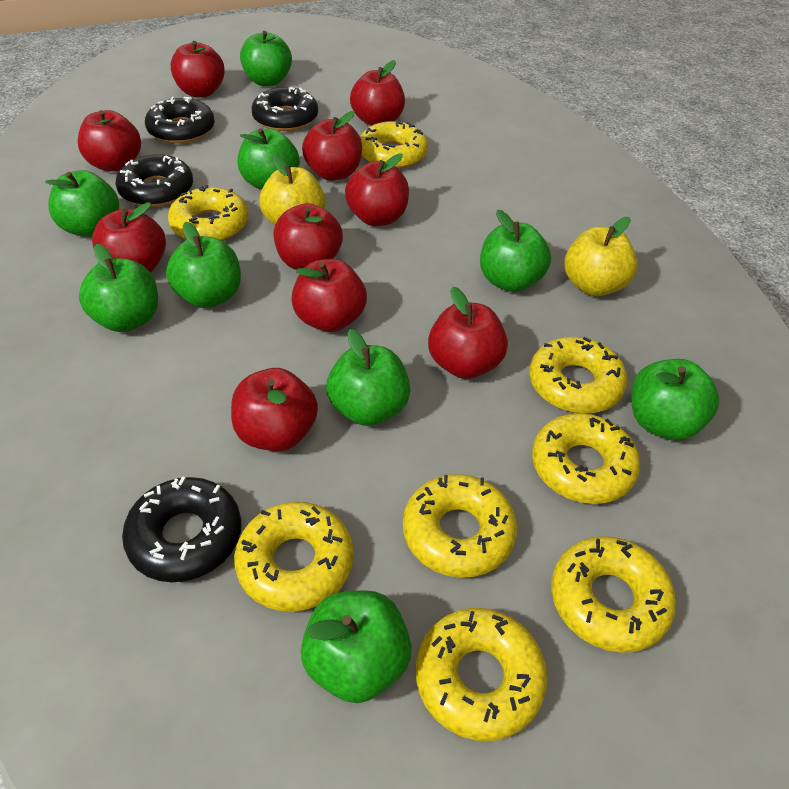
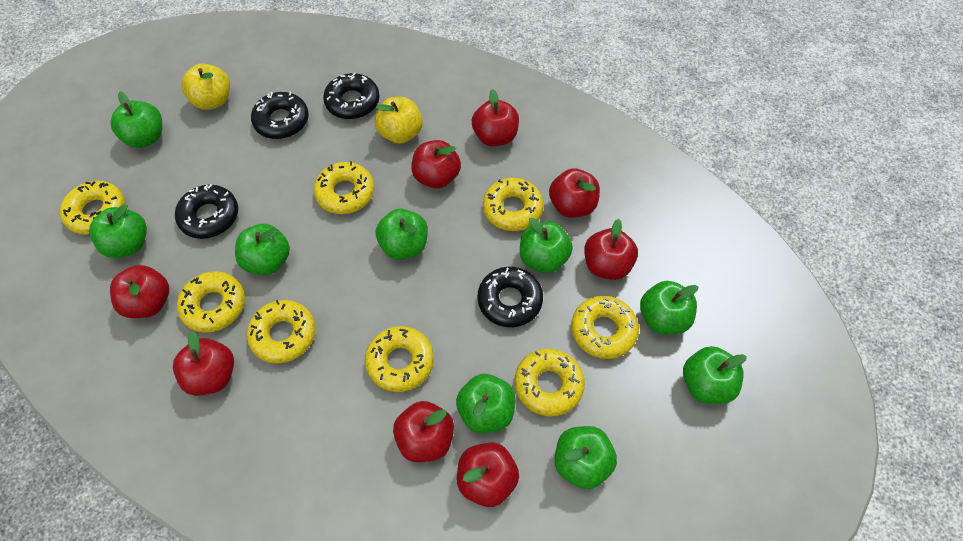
red apple: 10 -> 8

